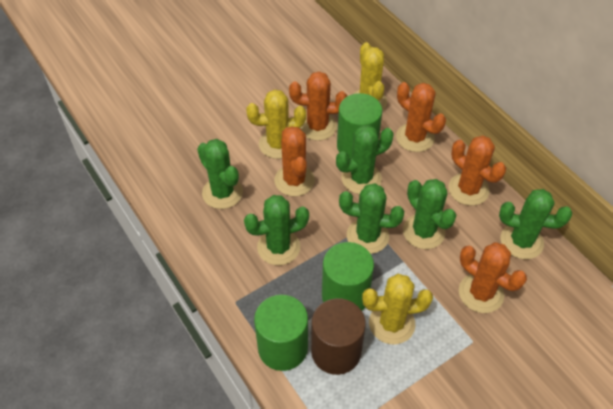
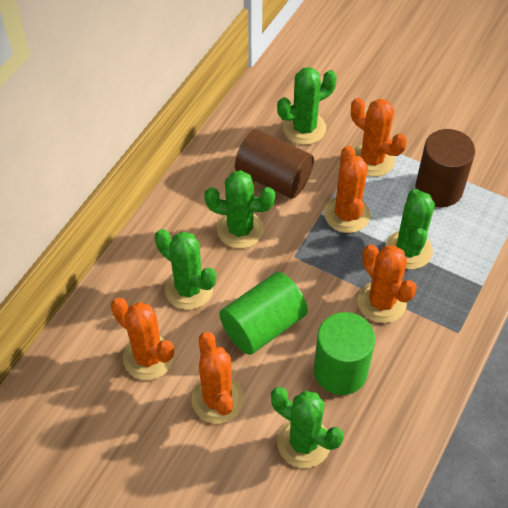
brown cylinder: 1 -> 2
green cactus: 6 -> 5
green cylinder: 3 -> 2
yellow cactus: 3 -> 0

